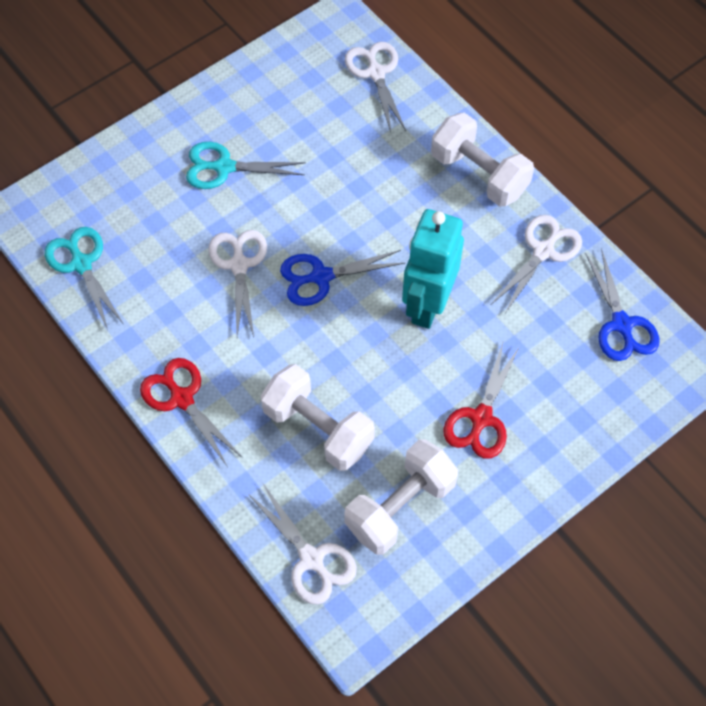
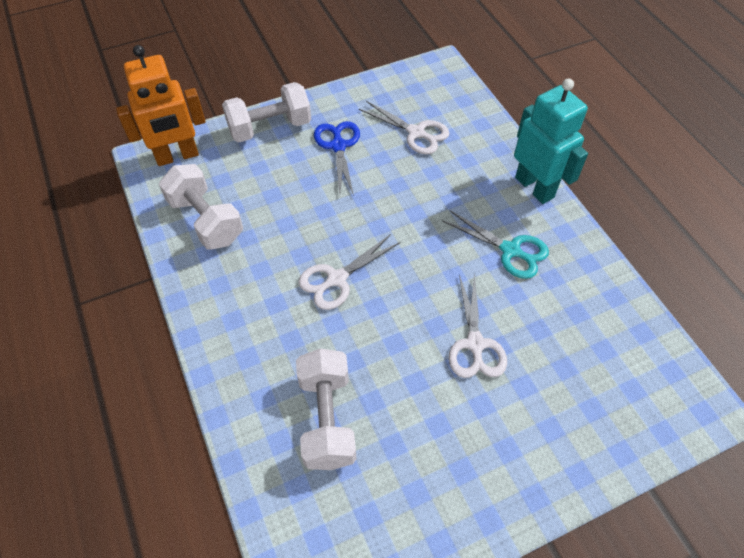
blue scissors: 2 -> 1
orange robot: 0 -> 1
red scissors: 2 -> 0
turquoise scissors: 2 -> 1
white scissors: 4 -> 3

